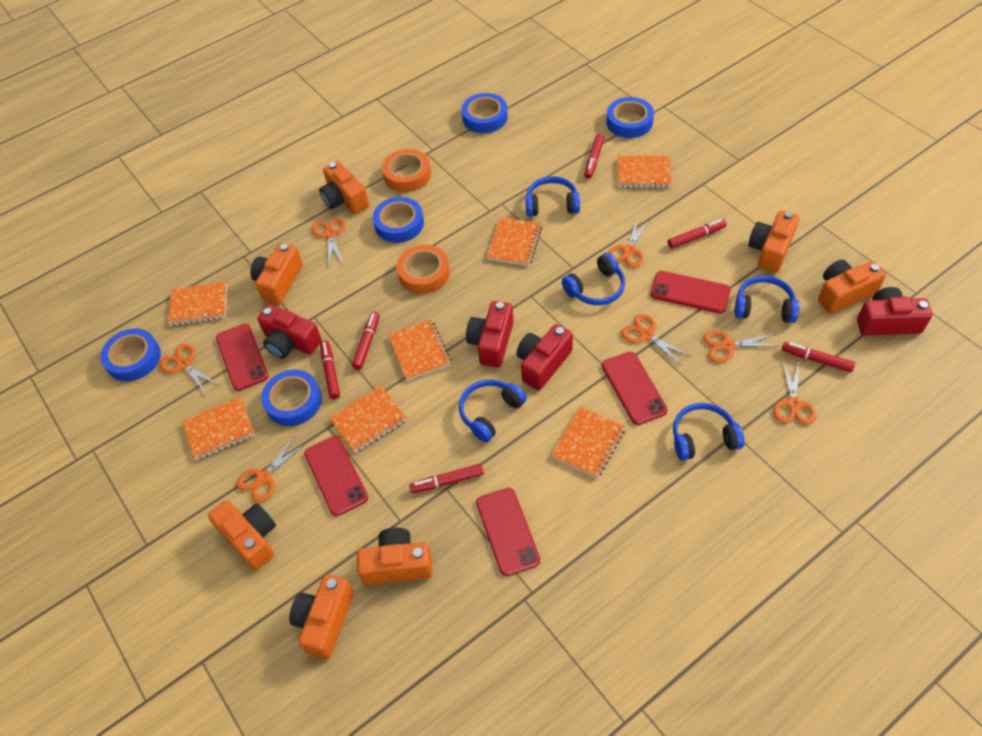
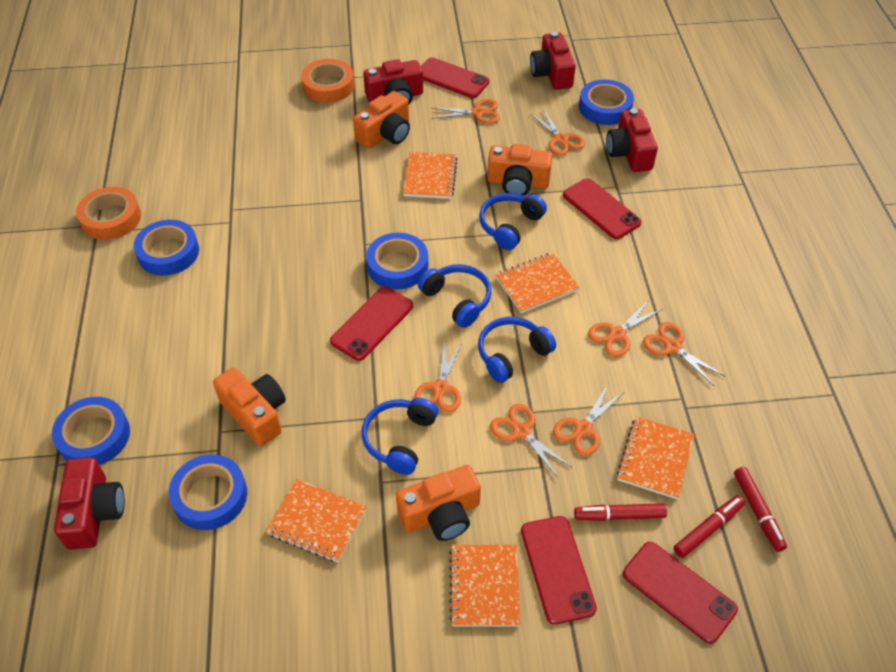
blue headphones: 5 -> 4
orange camera: 7 -> 4
orange notebook: 7 -> 5
red marker: 6 -> 3

